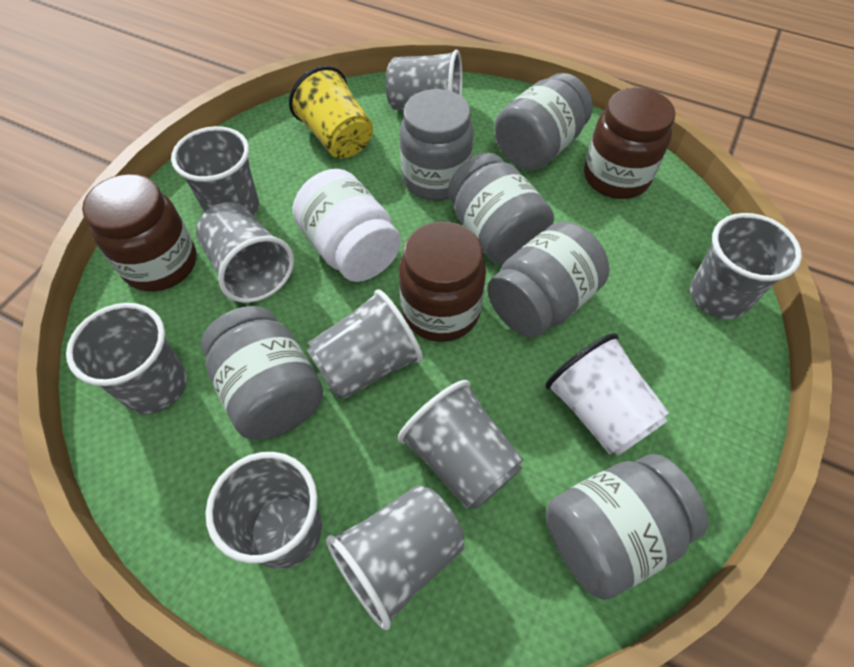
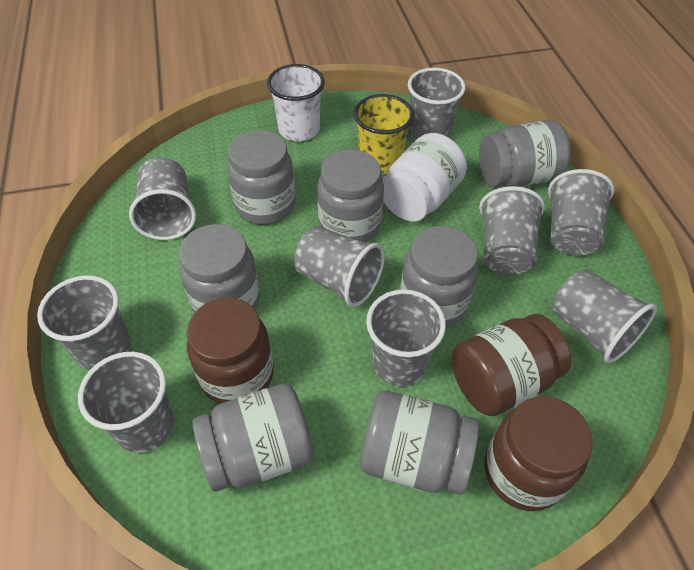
grey jar: 6 -> 7

